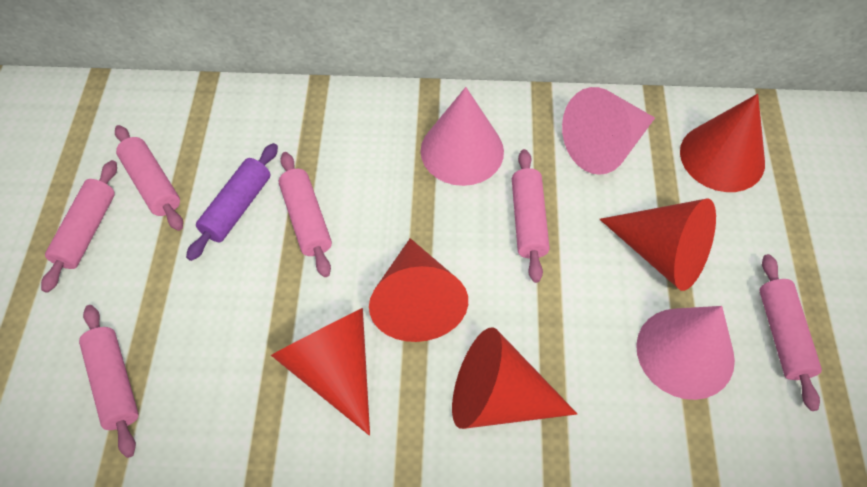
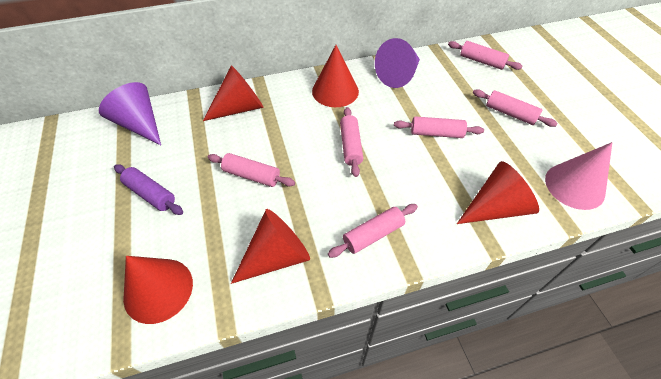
pink cone: 3 -> 1
purple cone: 0 -> 2

